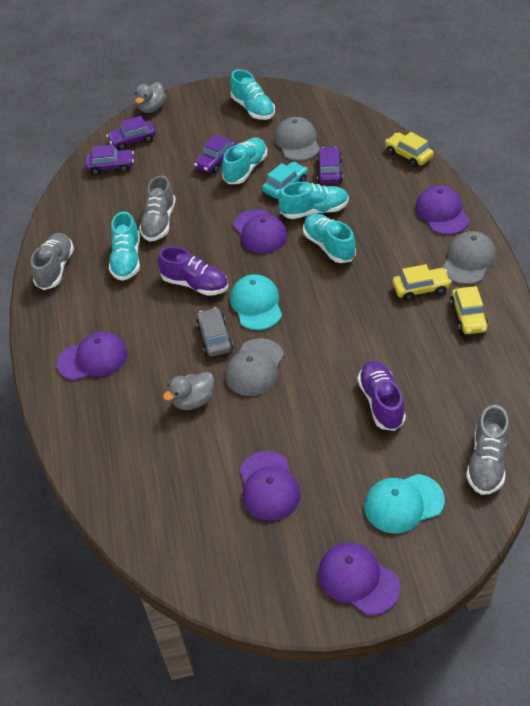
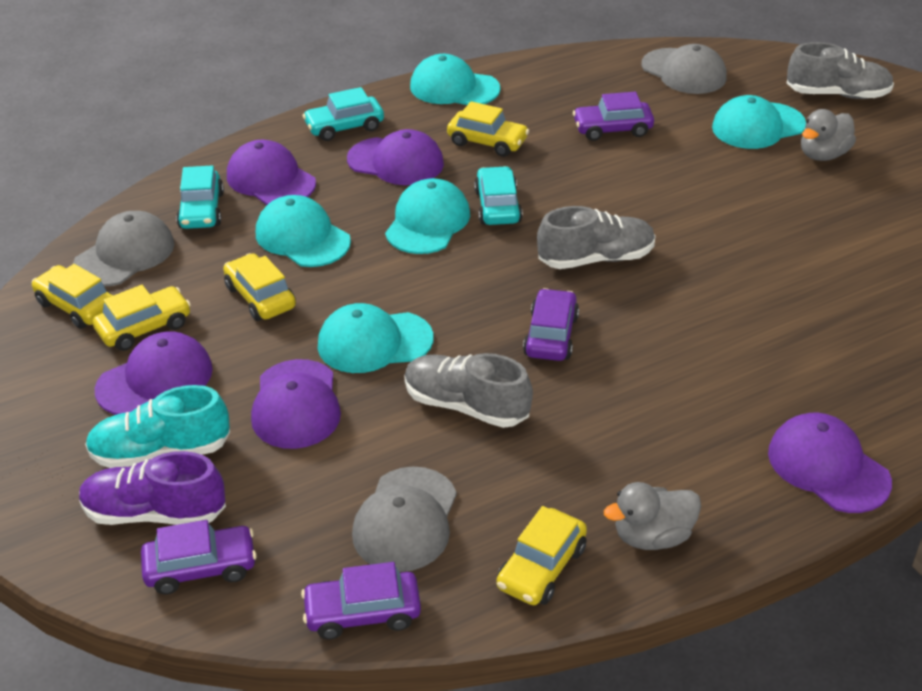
grey car: 1 -> 0
purple shoe: 2 -> 1
turquoise cap: 2 -> 5
turquoise car: 1 -> 3
turquoise shoe: 5 -> 1
yellow car: 3 -> 5

